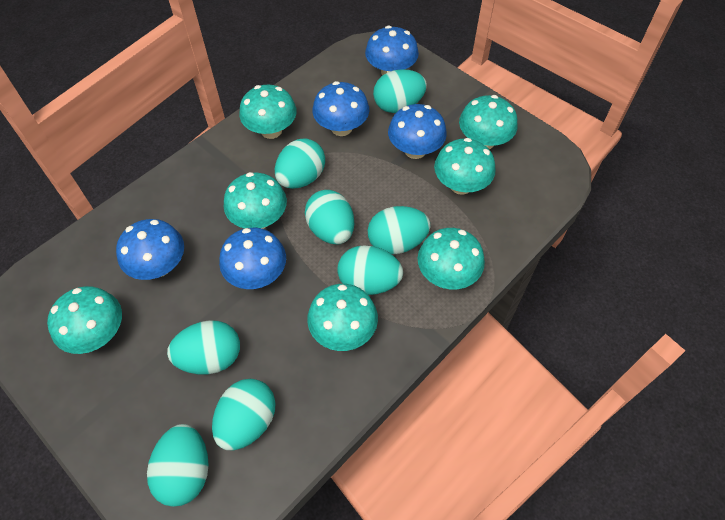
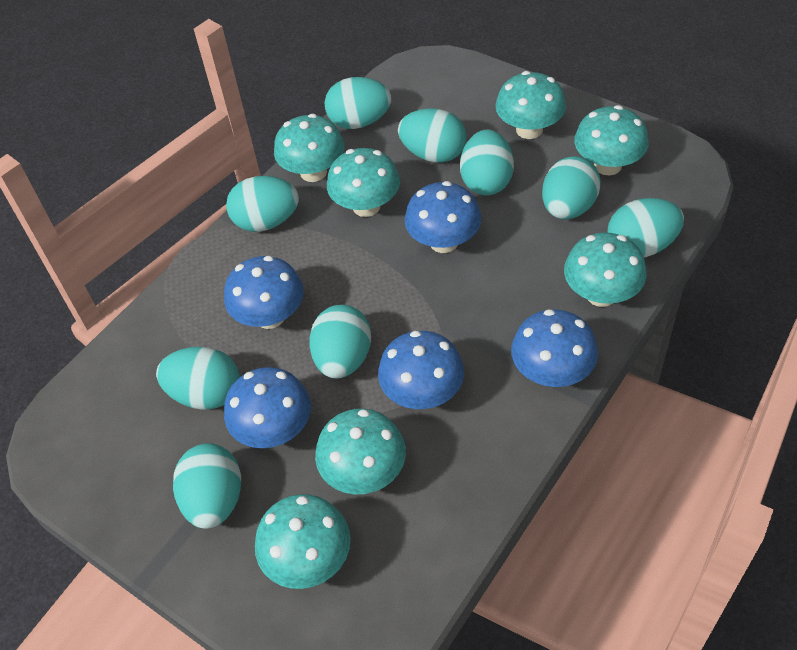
turquoise egg: 8 -> 9

